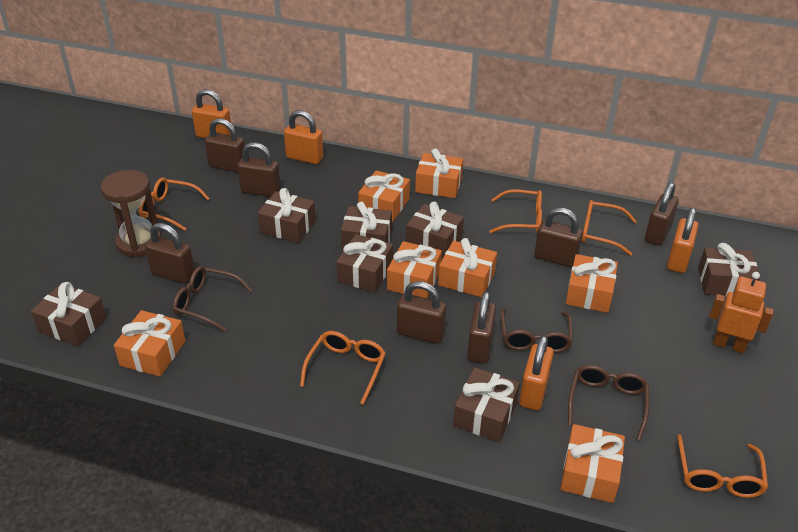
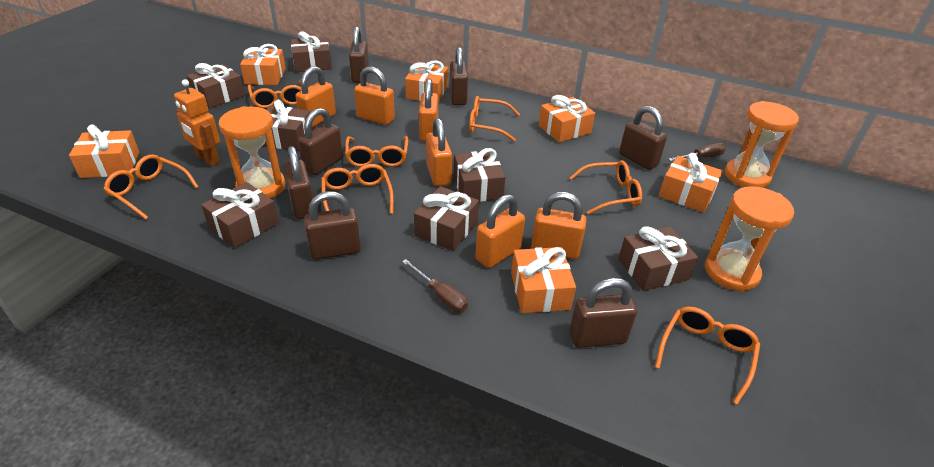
brown glasses: 3 -> 0
brown hourglass: 1 -> 0
brown screwdriver: 0 -> 2
orange gift: 7 -> 6
orange glasses: 5 -> 7
orange hourglass: 0 -> 3
orange padlock: 4 -> 6

